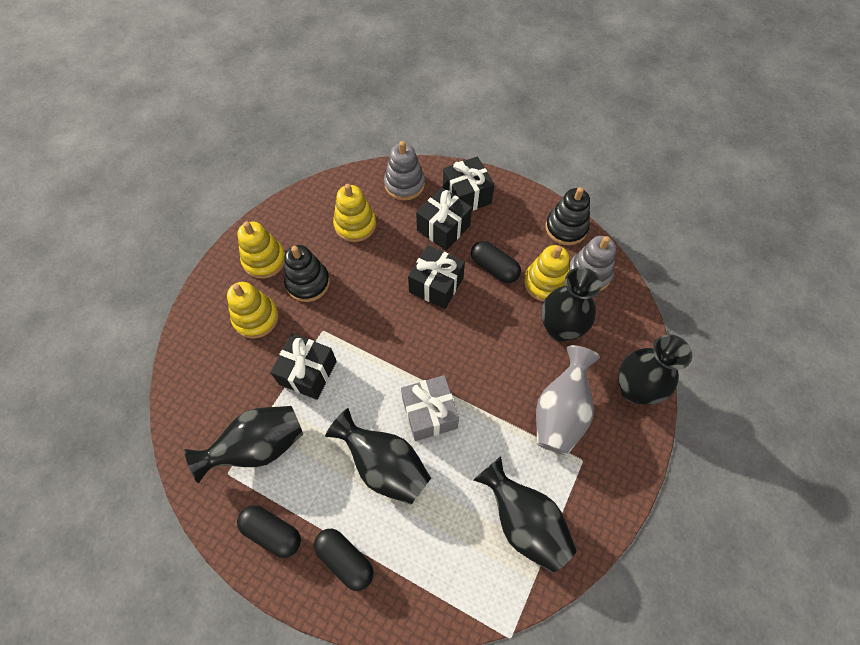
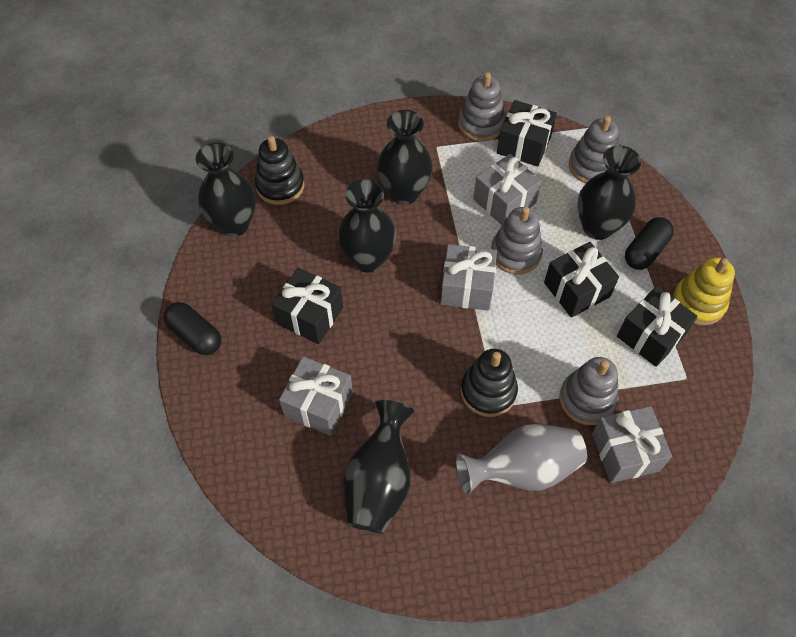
black capsule: 3 -> 2
grey gift: 1 -> 4
grey stacking toy: 2 -> 4
yellow stacking toy: 4 -> 1

